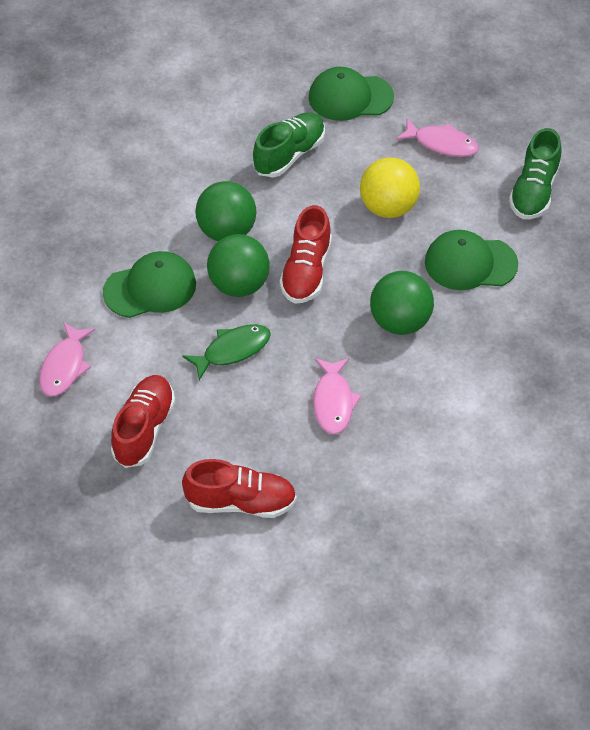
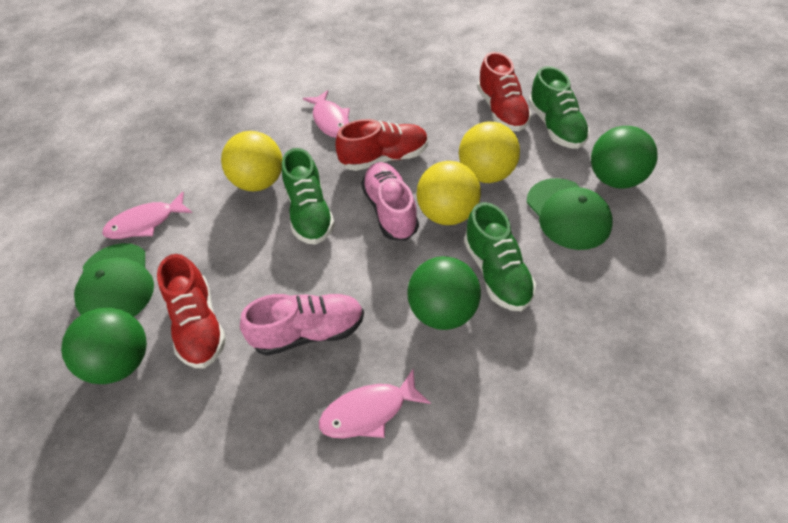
green cap: 3 -> 2
green fish: 1 -> 0
green shoe: 2 -> 3
pink shoe: 0 -> 2
yellow ball: 1 -> 3

